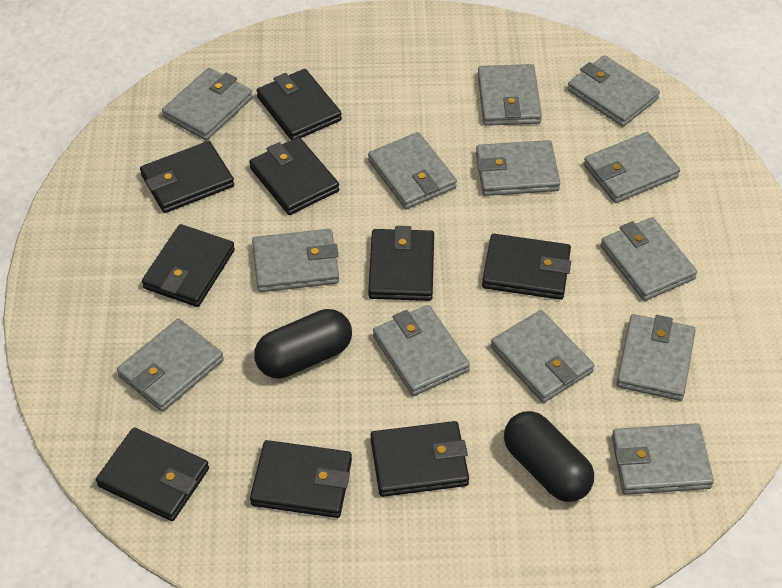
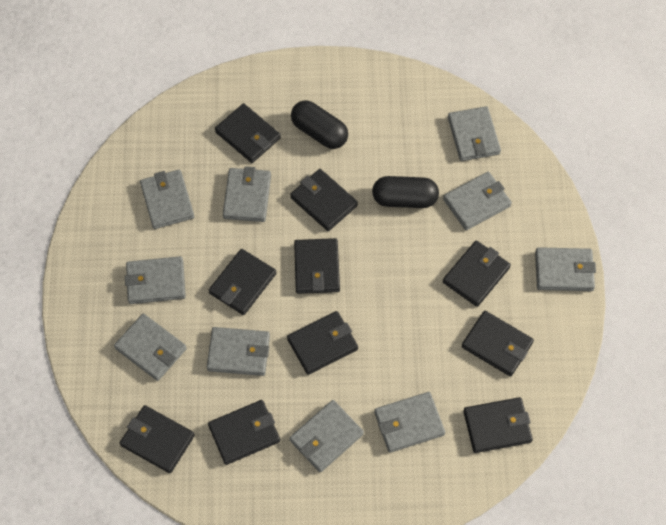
black wallet: 9 -> 10
grey wallet: 13 -> 10

